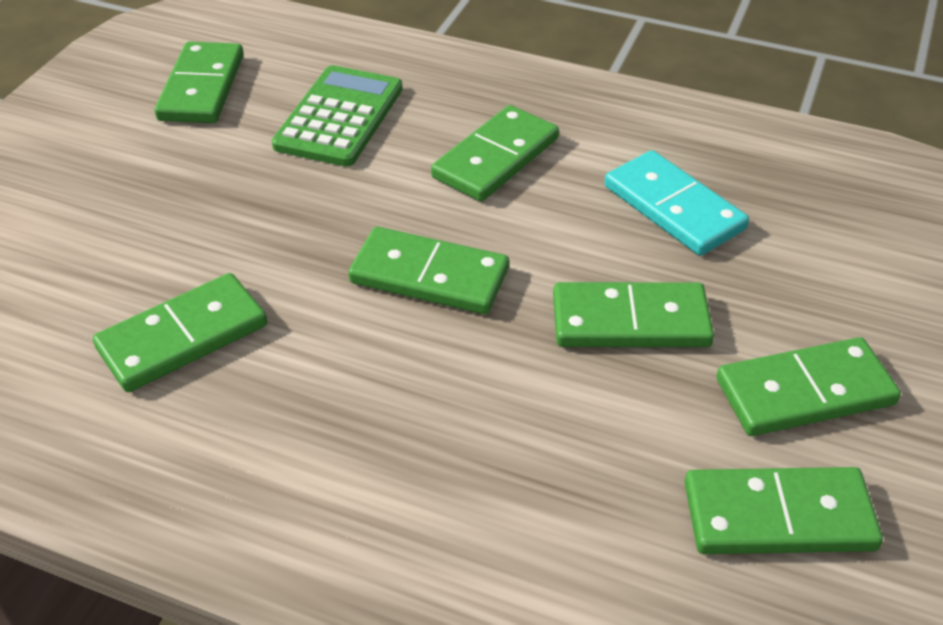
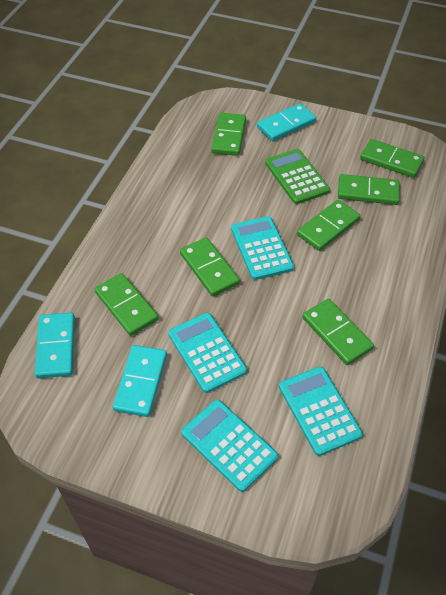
turquoise calculator: 0 -> 4
turquoise domino: 1 -> 3

